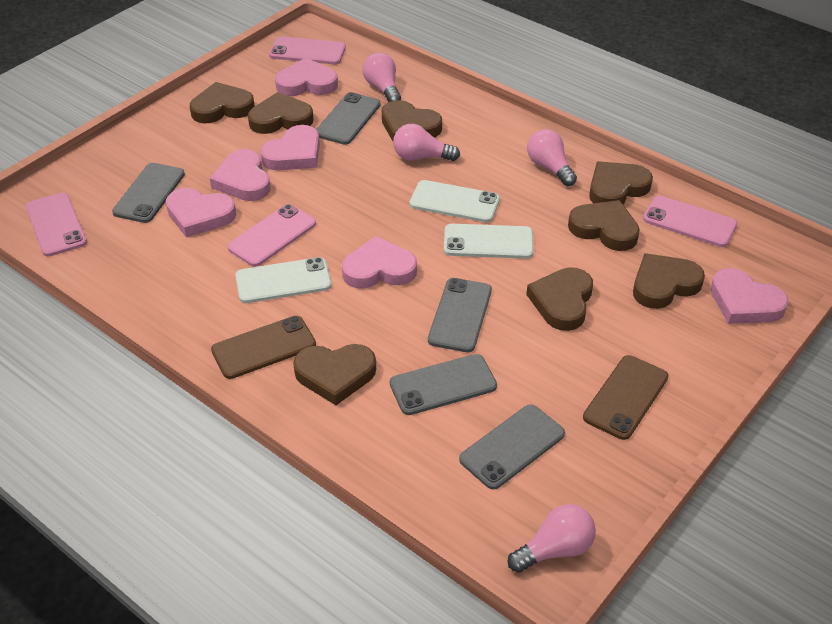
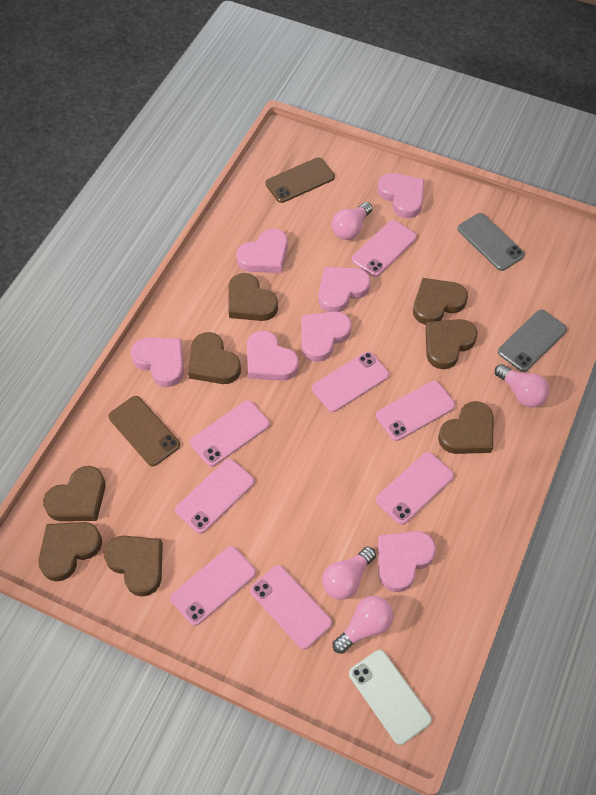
grey phone: 5 -> 2
pink heart: 6 -> 7
pink phone: 4 -> 8
white phone: 3 -> 1

